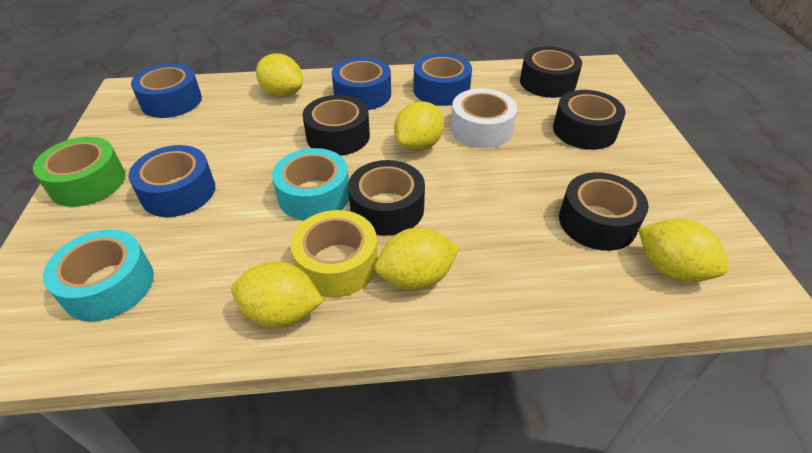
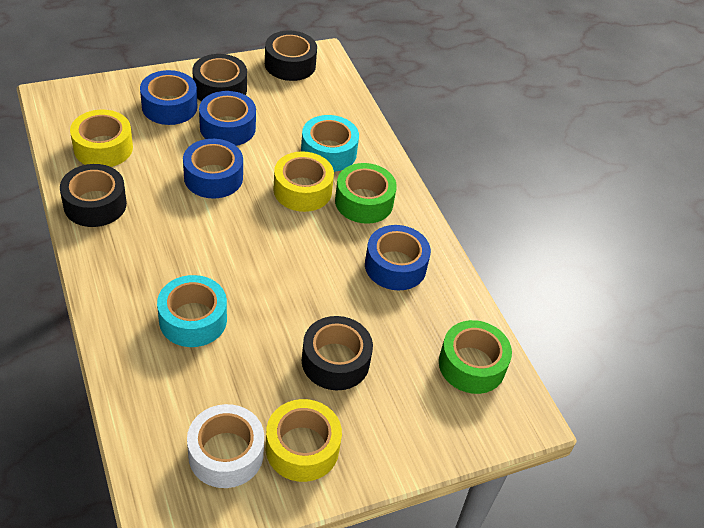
black tape: 5 -> 4
green tape: 1 -> 2
yellow lemon: 5 -> 0
yellow tape: 1 -> 3

